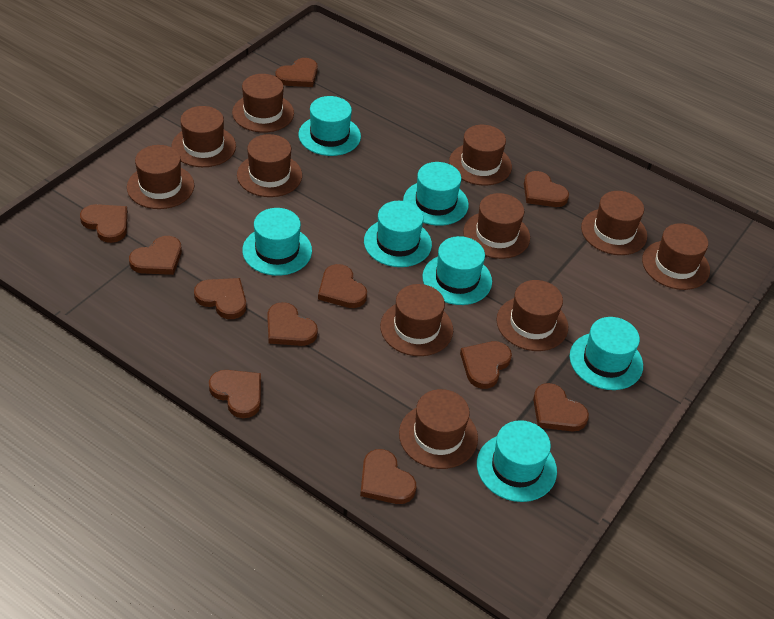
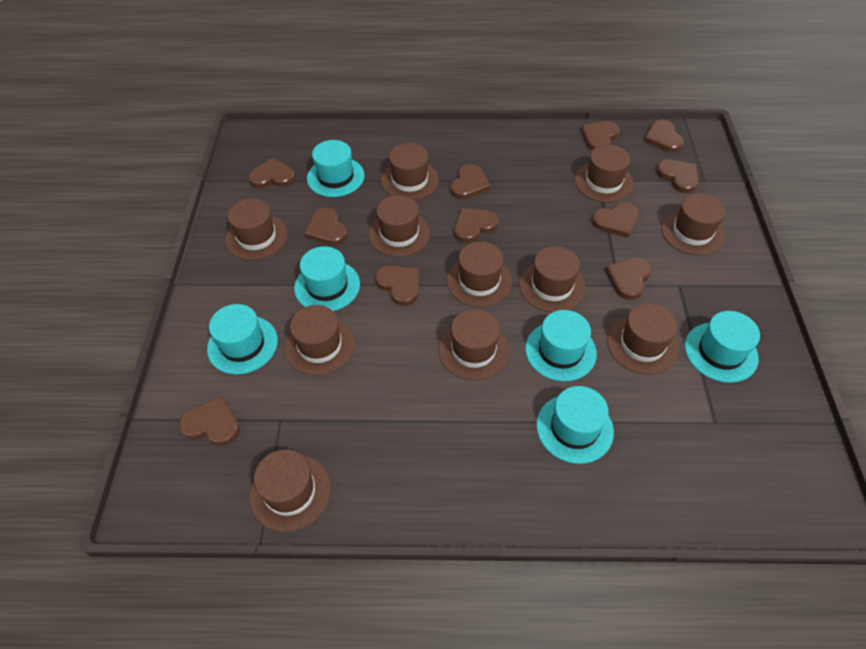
turquoise hat: 7 -> 6

